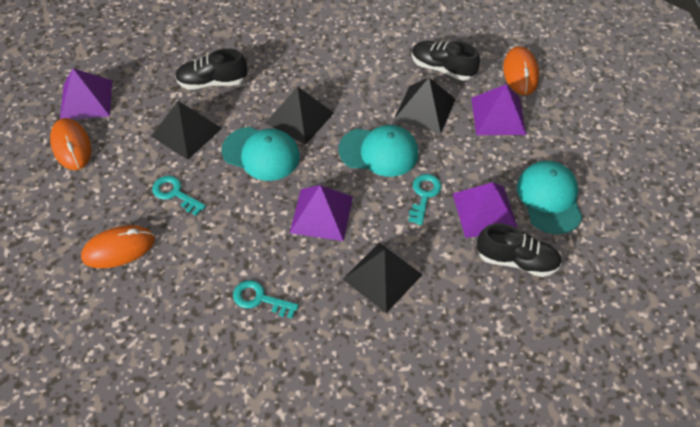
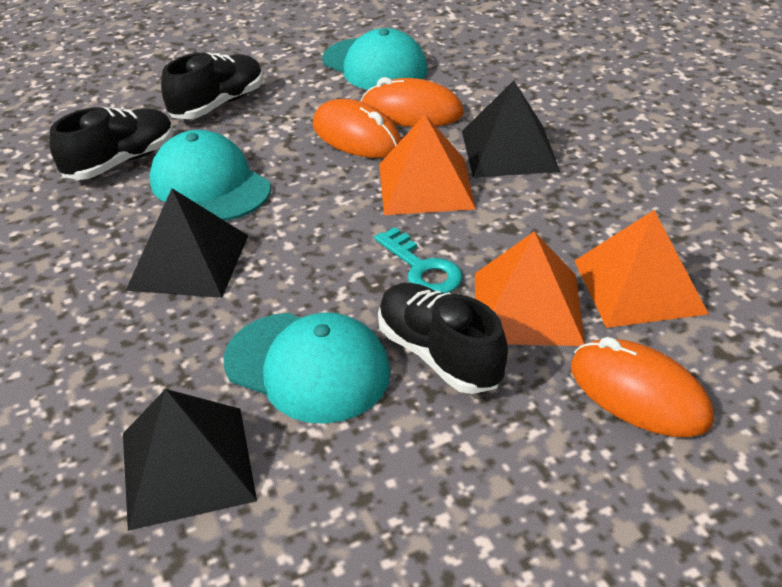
black pyramid: 4 -> 3
orange pyramid: 0 -> 3
purple pyramid: 4 -> 0
turquoise key: 3 -> 1

